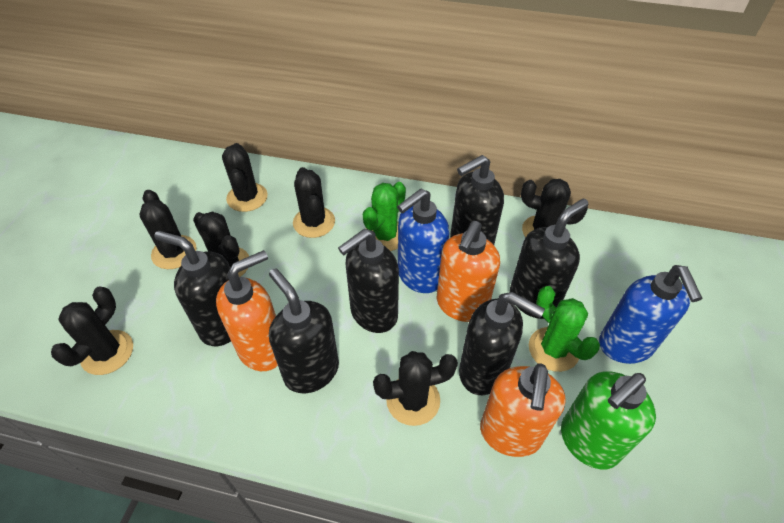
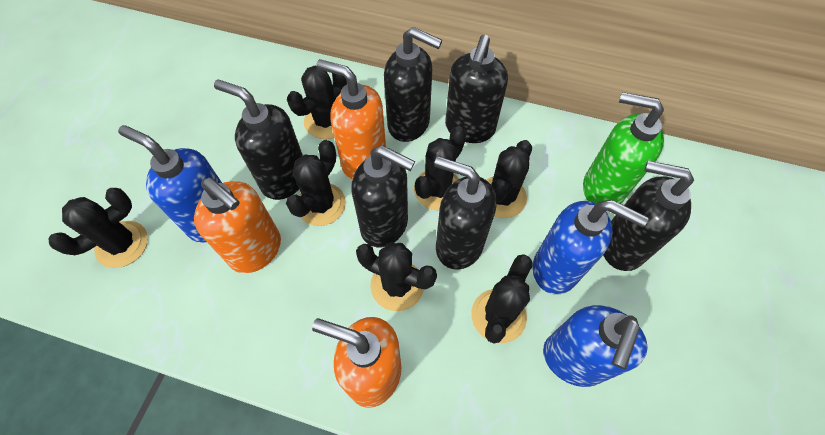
blue soap dispenser: 2 -> 3
green cactus: 2 -> 0

